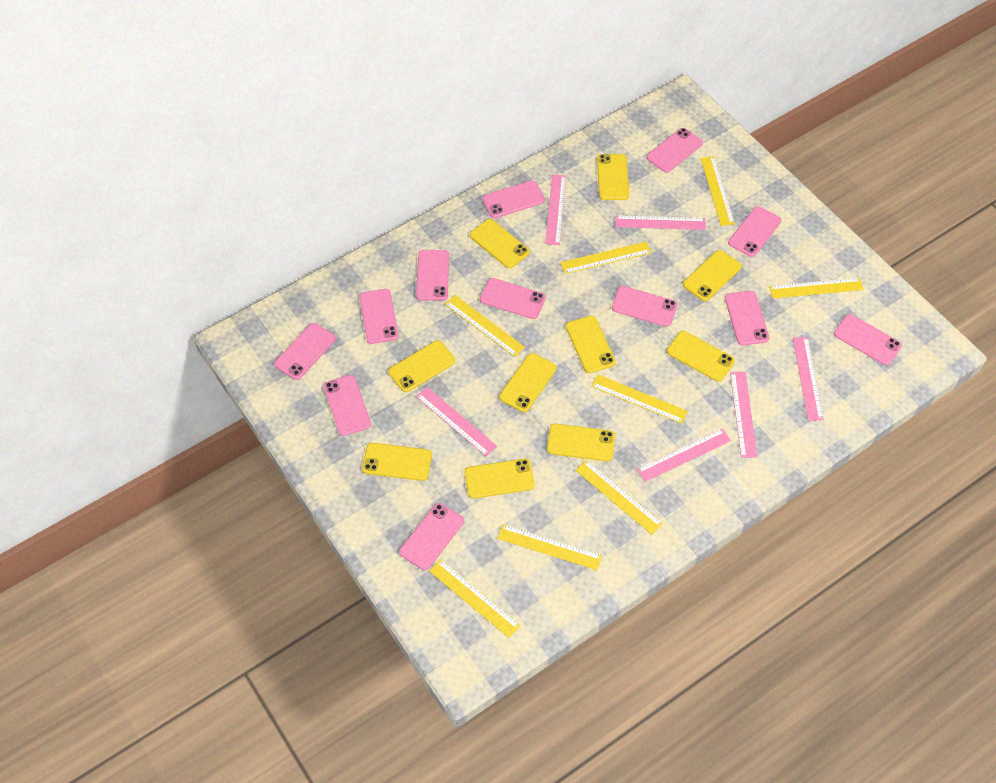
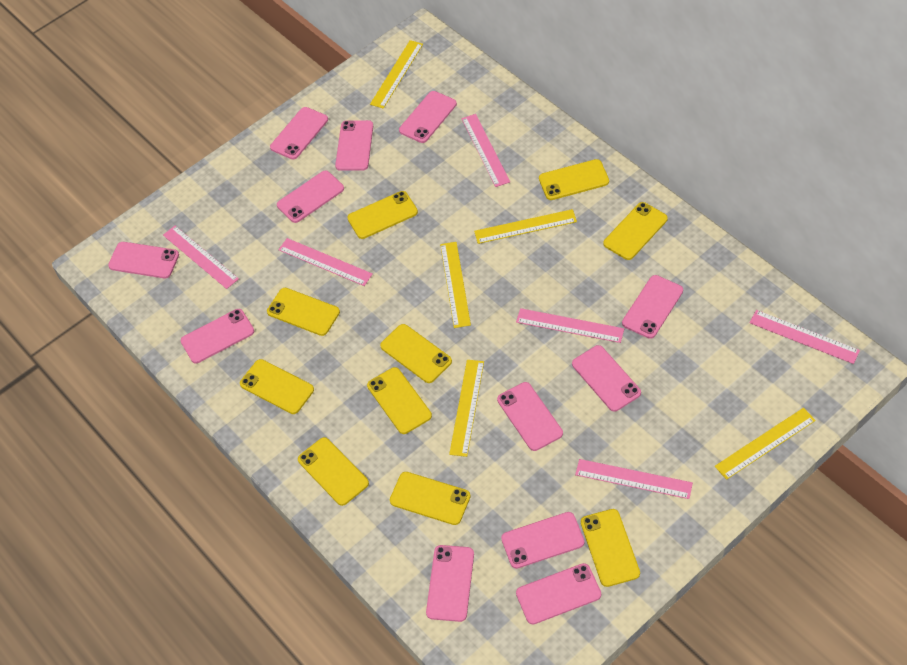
yellow ruler: 8 -> 5

